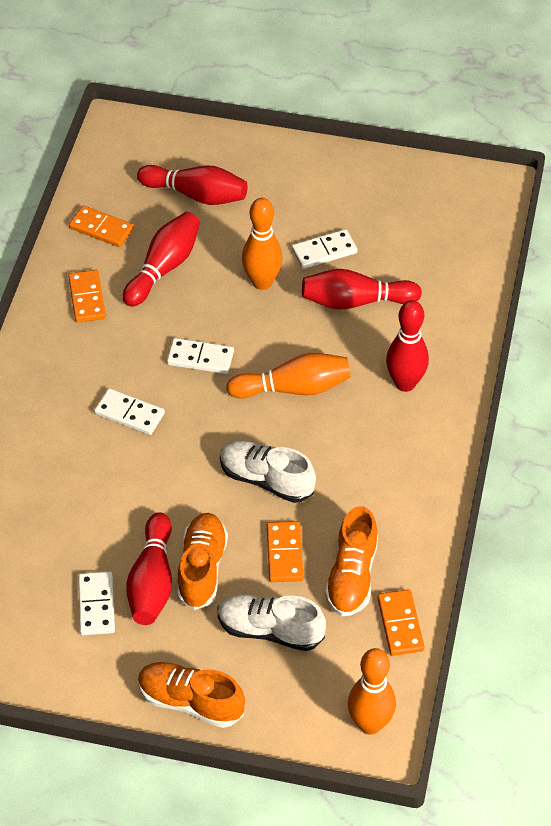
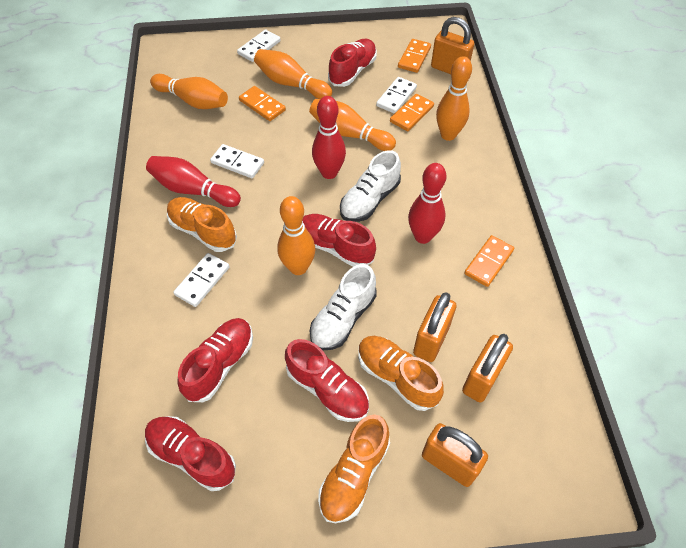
orange bowling pin: 3 -> 5
orange padlock: 0 -> 4
red bowling pin: 5 -> 3
red shoe: 0 -> 5

